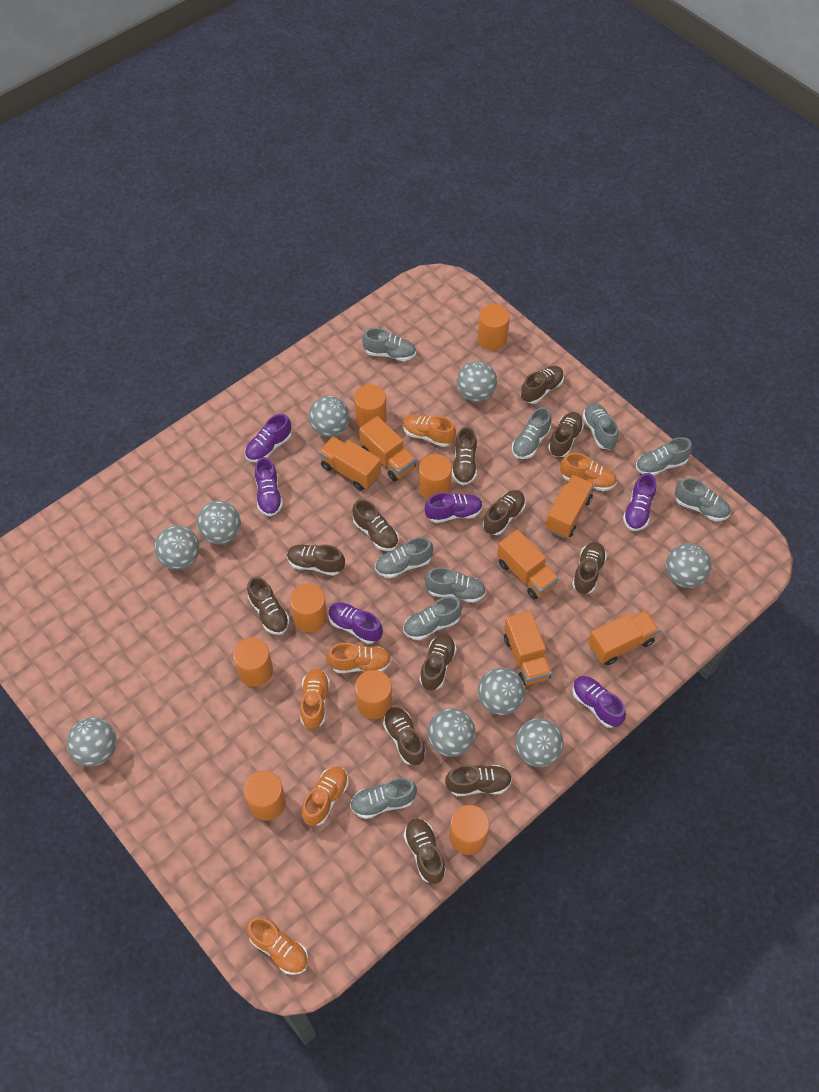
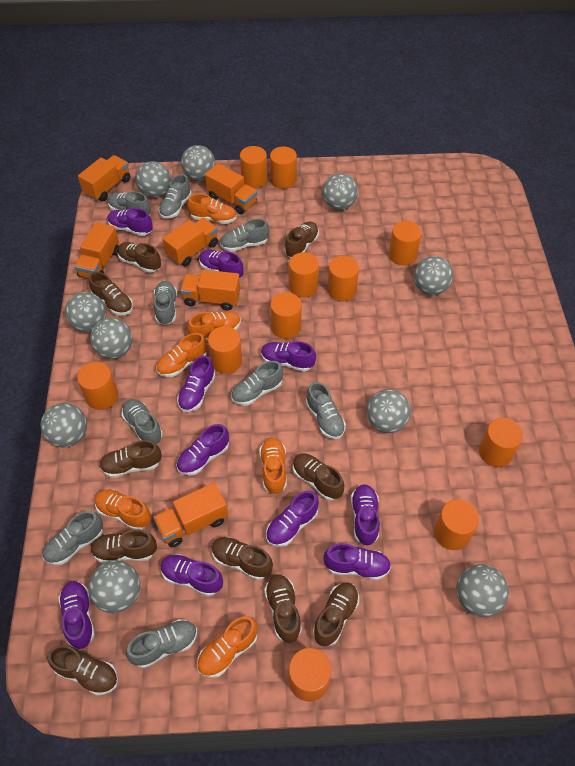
brown shoe: 12 -> 10
grey ball: 9 -> 10
orange cylinder: 8 -> 11
purple shoe: 6 -> 10

